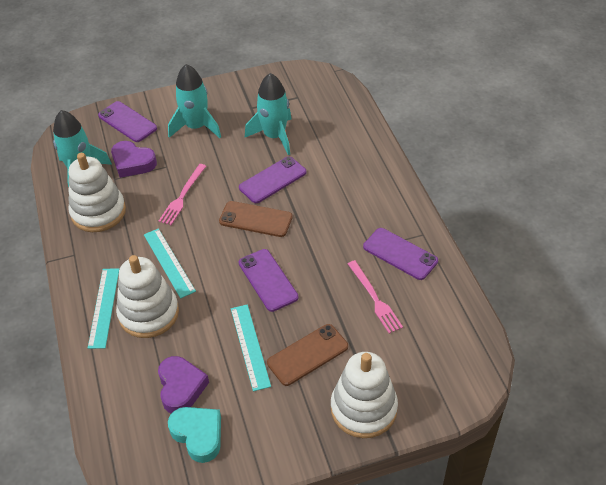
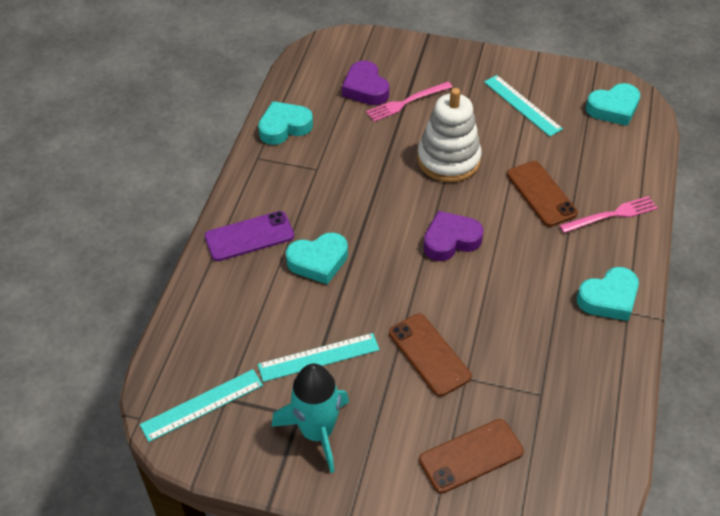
brown phone: 2 -> 3
purple phone: 4 -> 1
turquoise heart: 1 -> 4
turquoise rocket: 3 -> 1
white stacking toy: 3 -> 1

